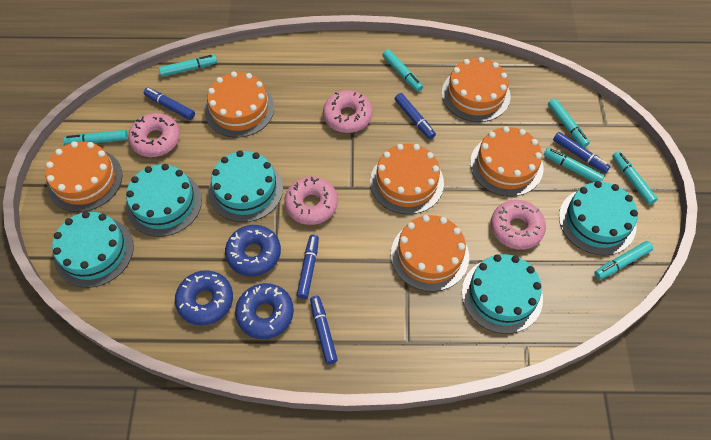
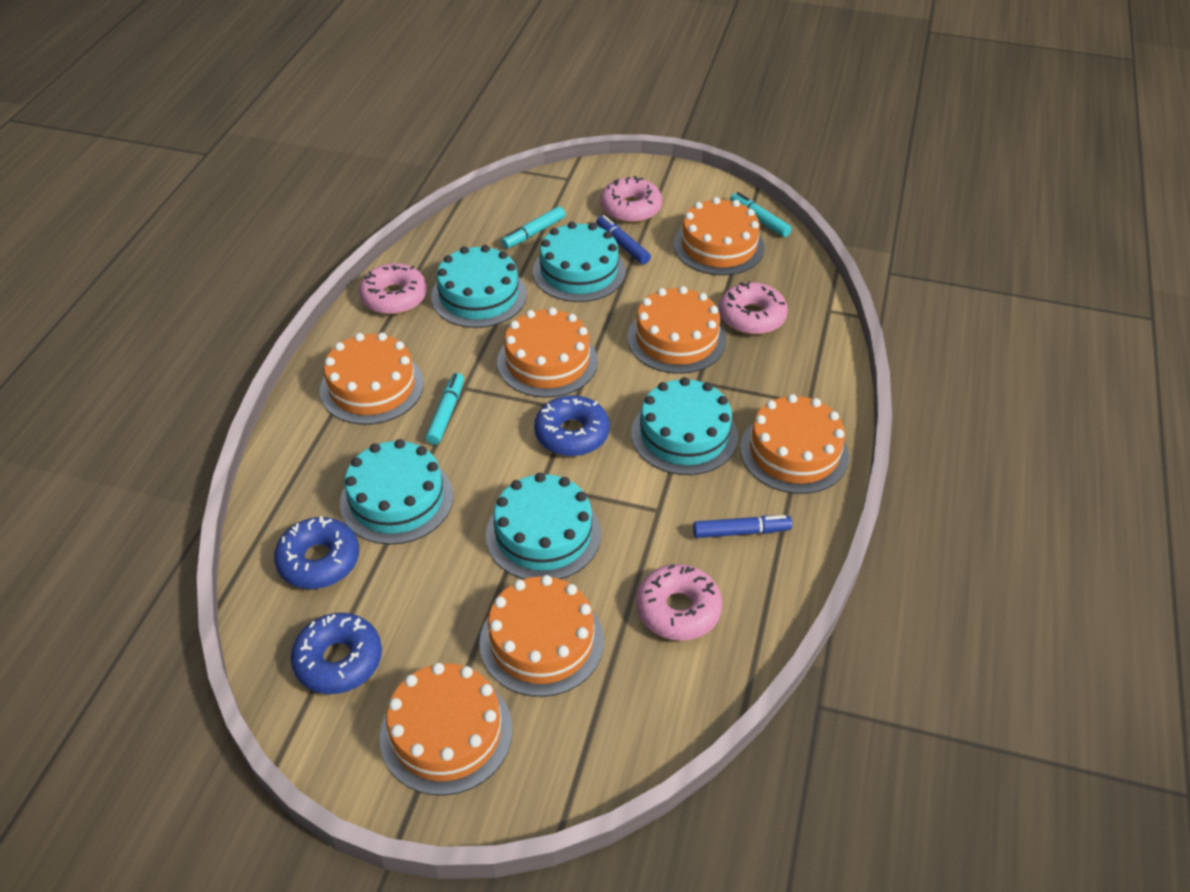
blue marker: 5 -> 2
orange cake: 6 -> 7
turquoise marker: 7 -> 3

